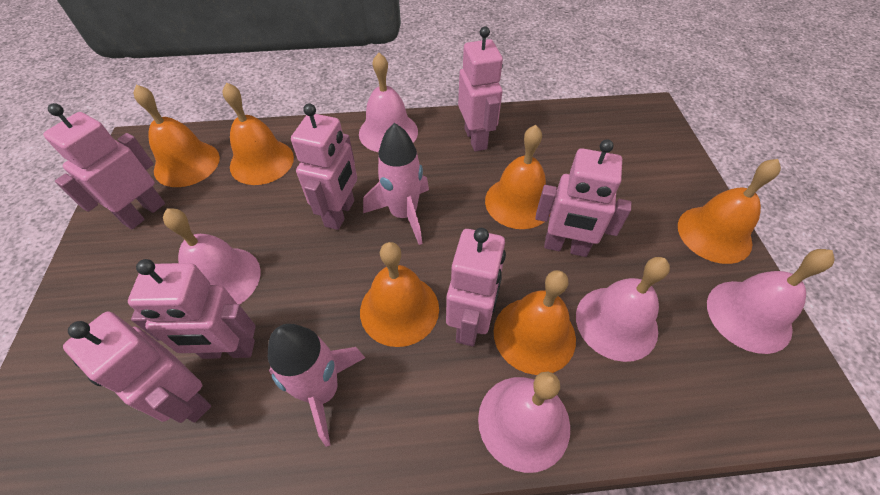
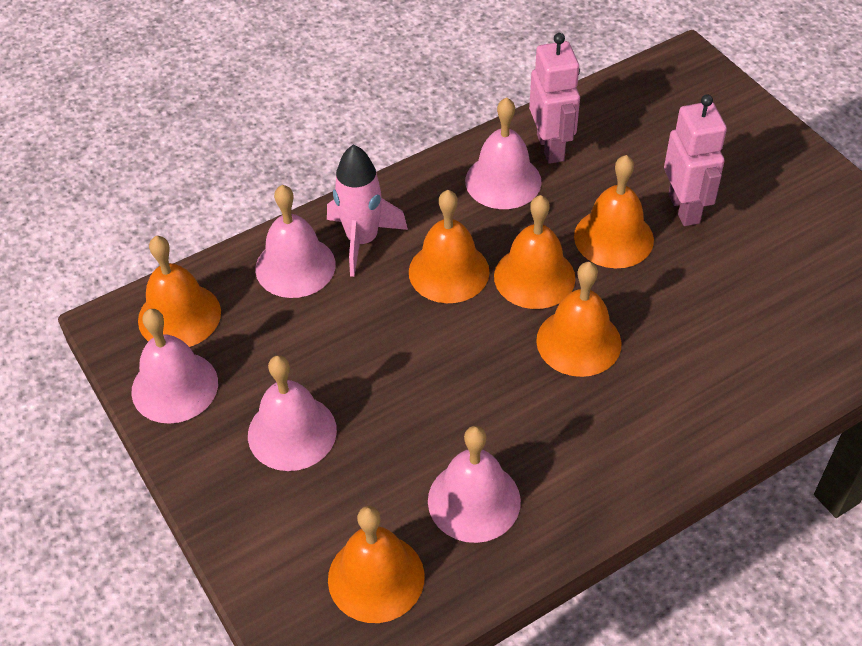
pink robot: 7 -> 2
pink rocket: 2 -> 1

